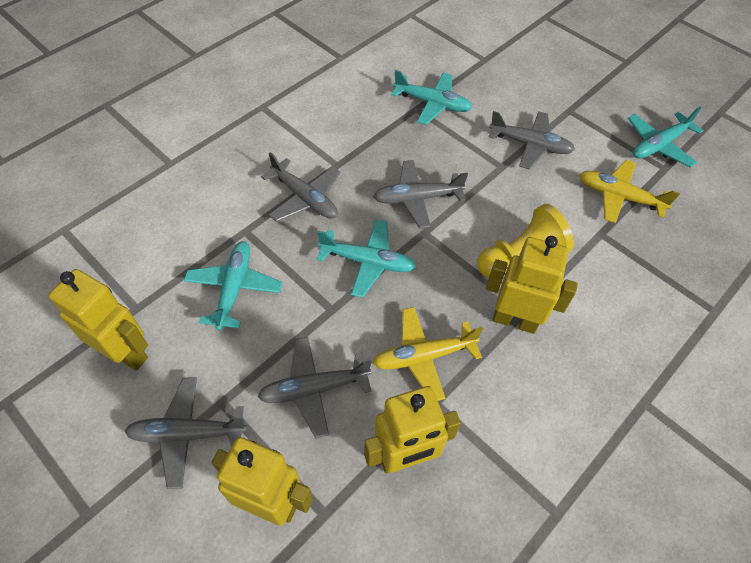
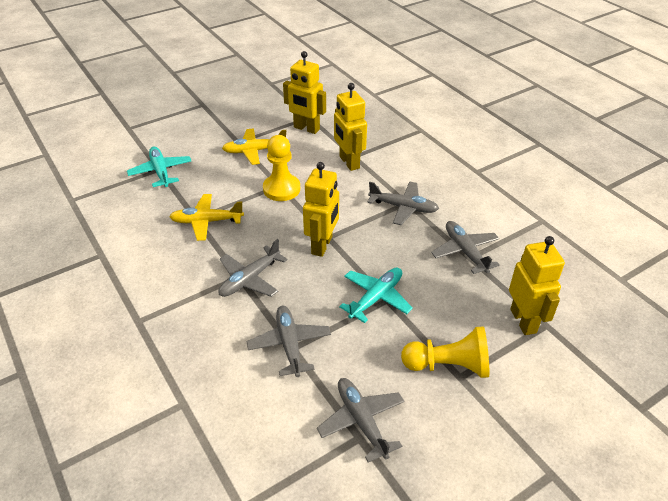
turquoise plane: 4 -> 2
yellow pawn: 1 -> 2

